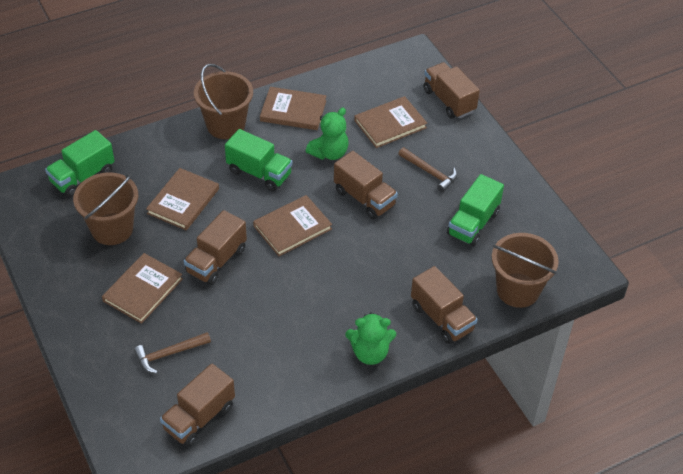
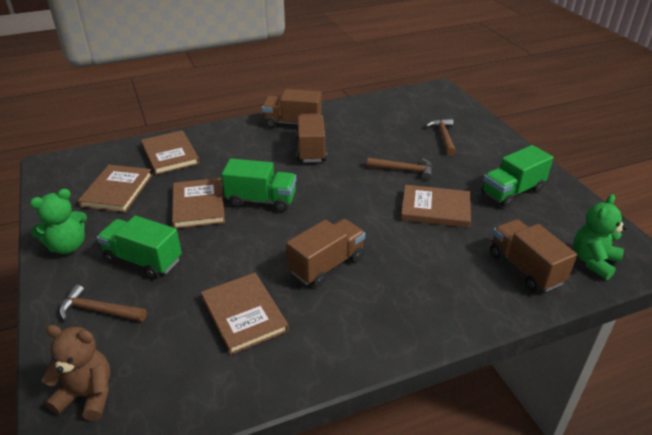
brown bucket: 3 -> 0
brown hammer: 2 -> 3
brown teddy bear: 0 -> 1
brown truck: 5 -> 4

